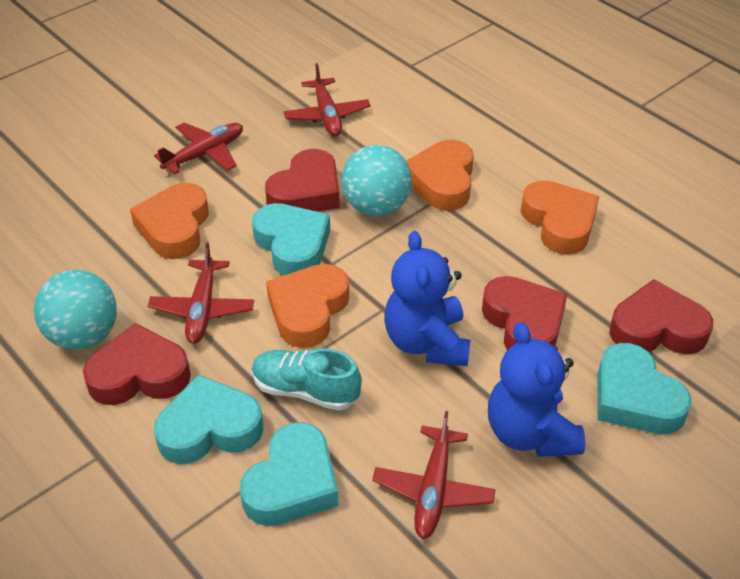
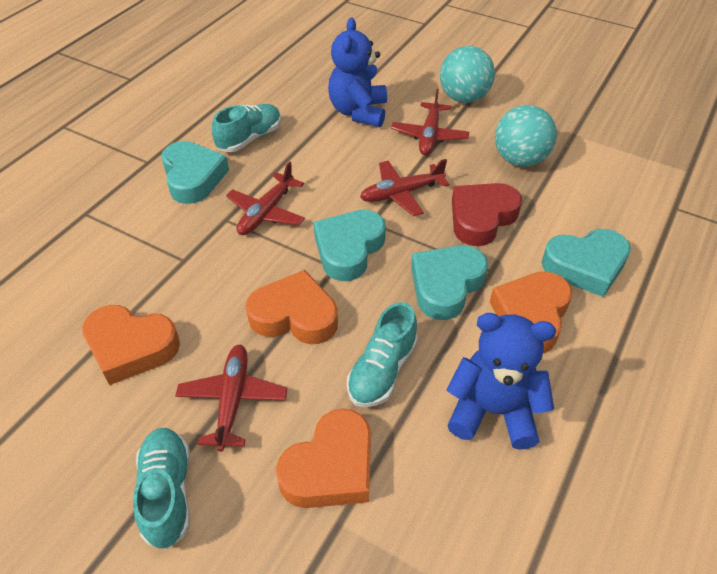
red heart: 4 -> 1
turquoise shoe: 1 -> 3

